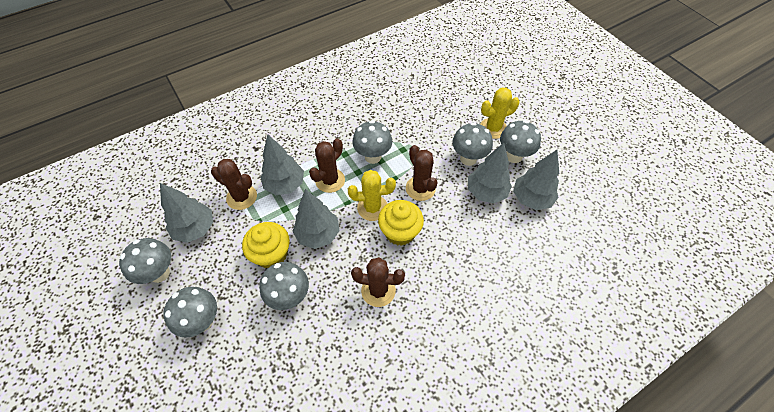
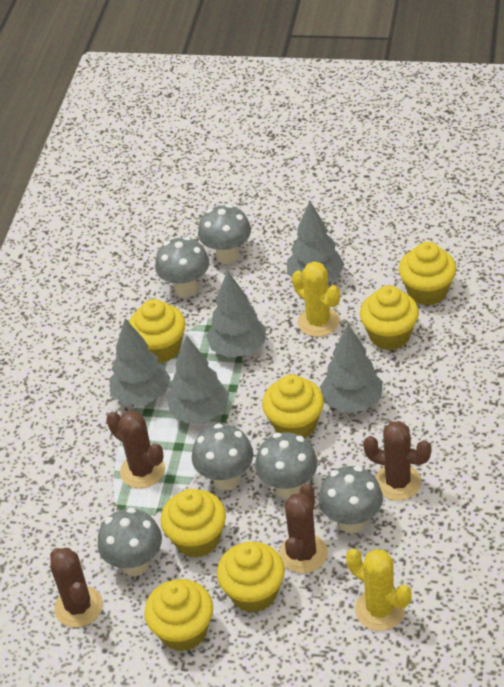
yellow cupcake: 2 -> 7

